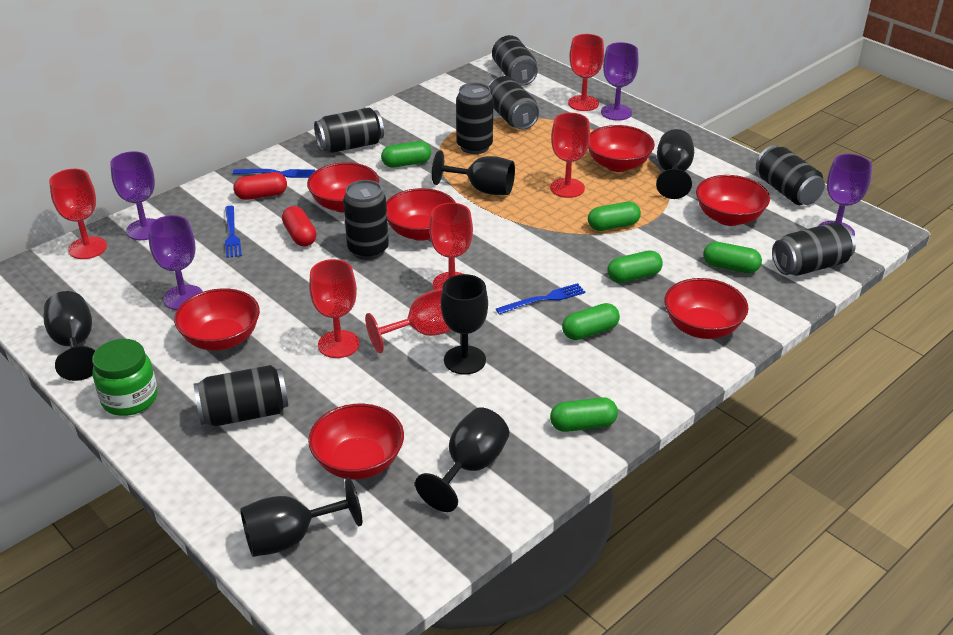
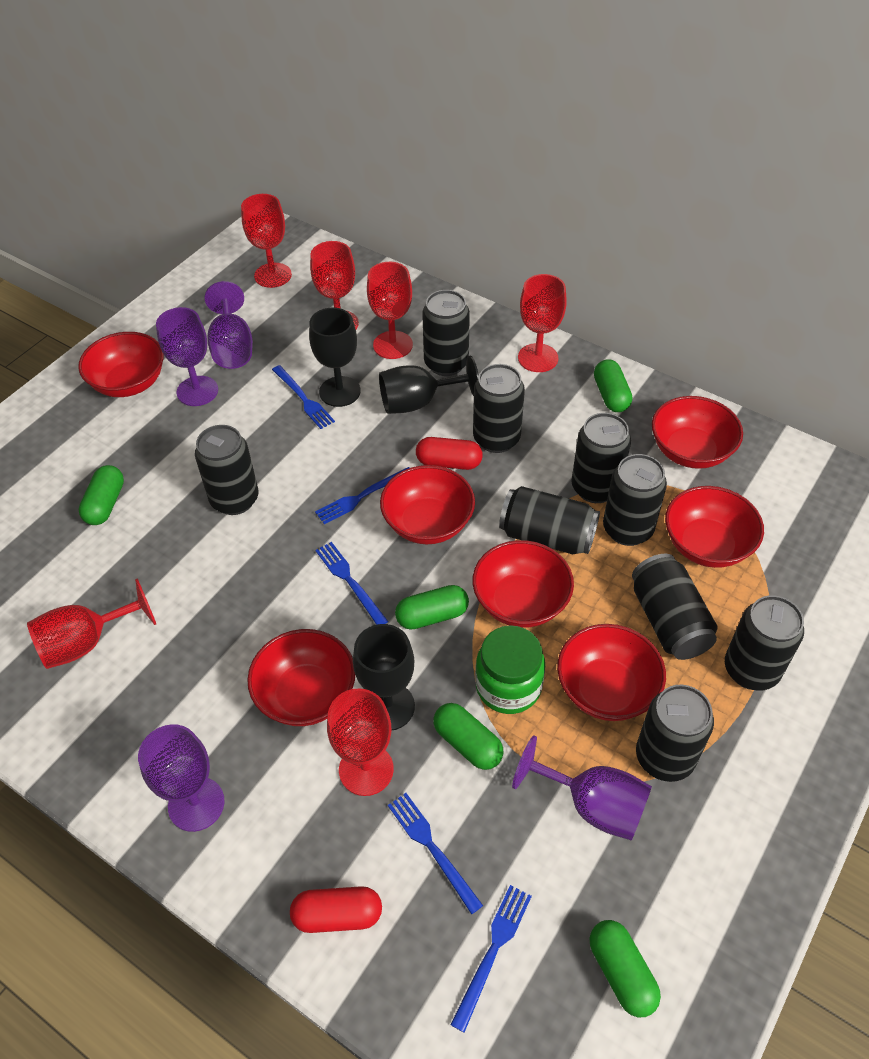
black can: 8 -> 9
black goblet: 6 -> 3
blue fork: 3 -> 5
green capsule: 6 -> 5

